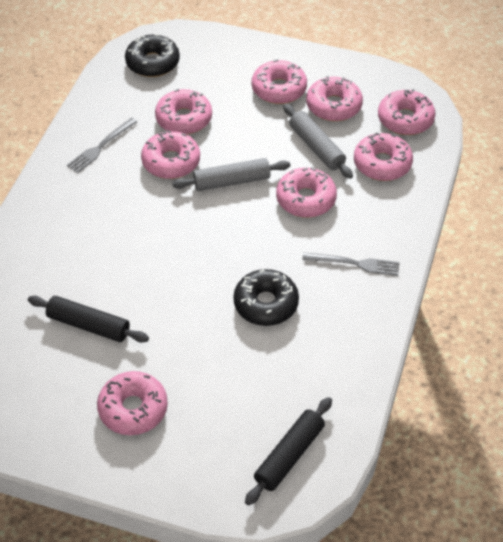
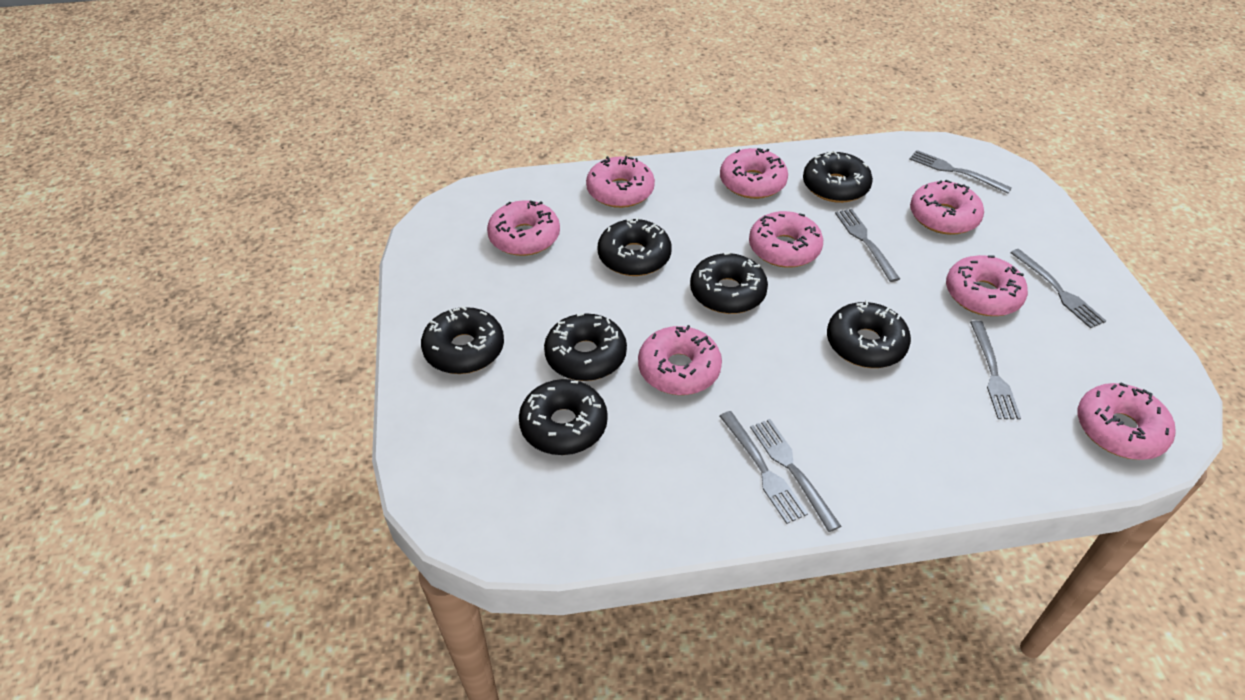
black donut: 2 -> 7
black rolling pin: 2 -> 0
grey fork: 2 -> 6
grey rolling pin: 2 -> 0

